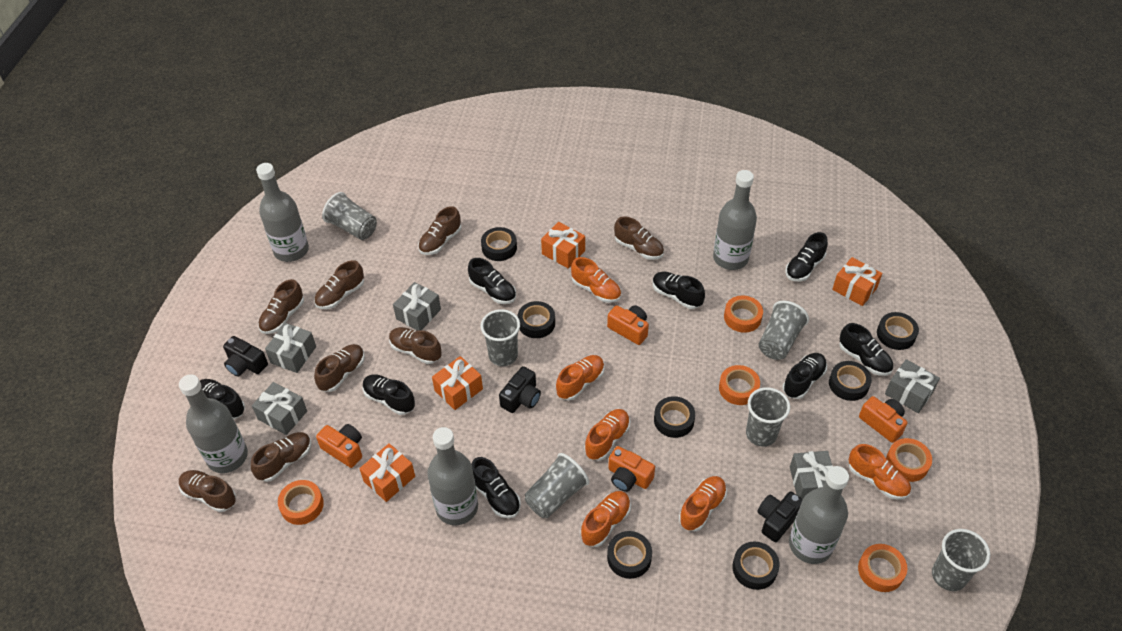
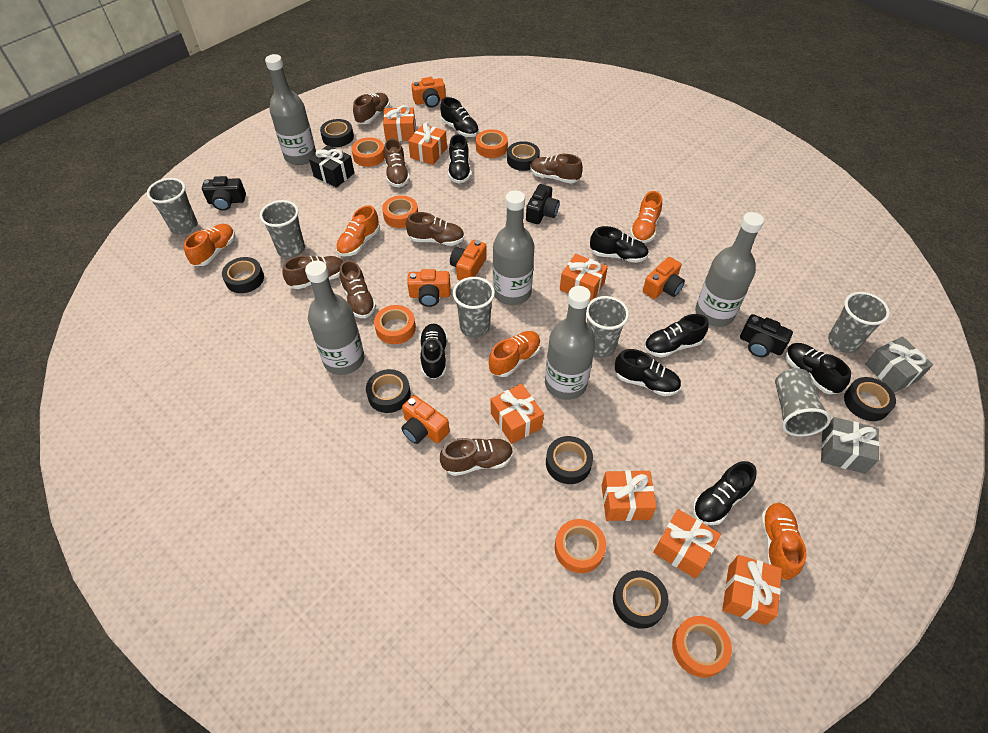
black gift: 0 -> 1
brown shoe: 8 -> 7
grey gift: 5 -> 2
orange camera: 4 -> 5
orange gift: 4 -> 7
orange shoe: 6 -> 5
orange tape: 5 -> 6

